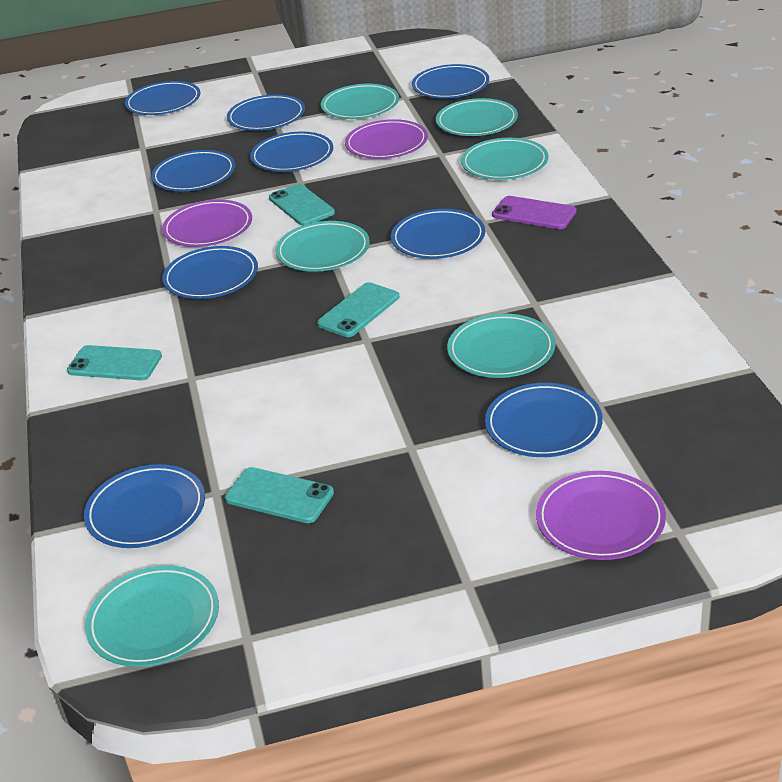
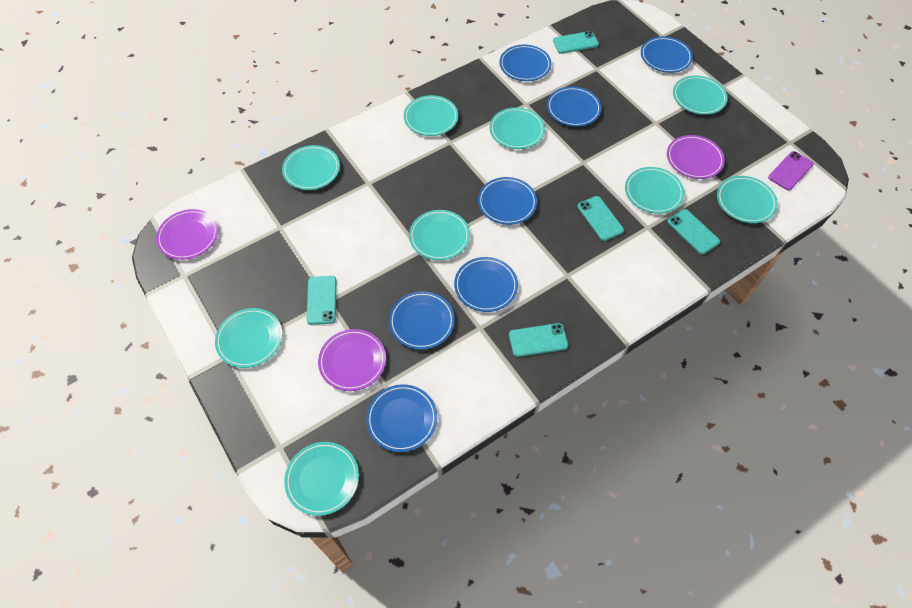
blue plate: 9 -> 7
turquoise phone: 4 -> 5
turquoise plate: 6 -> 9

